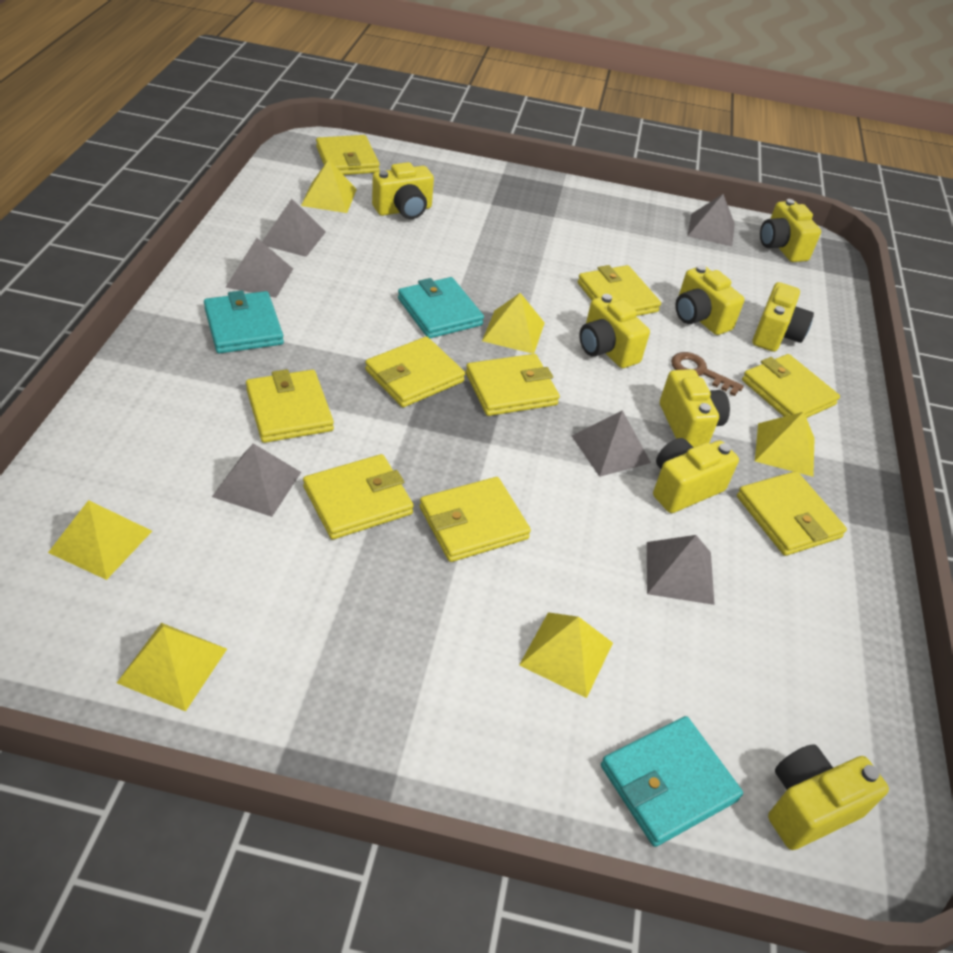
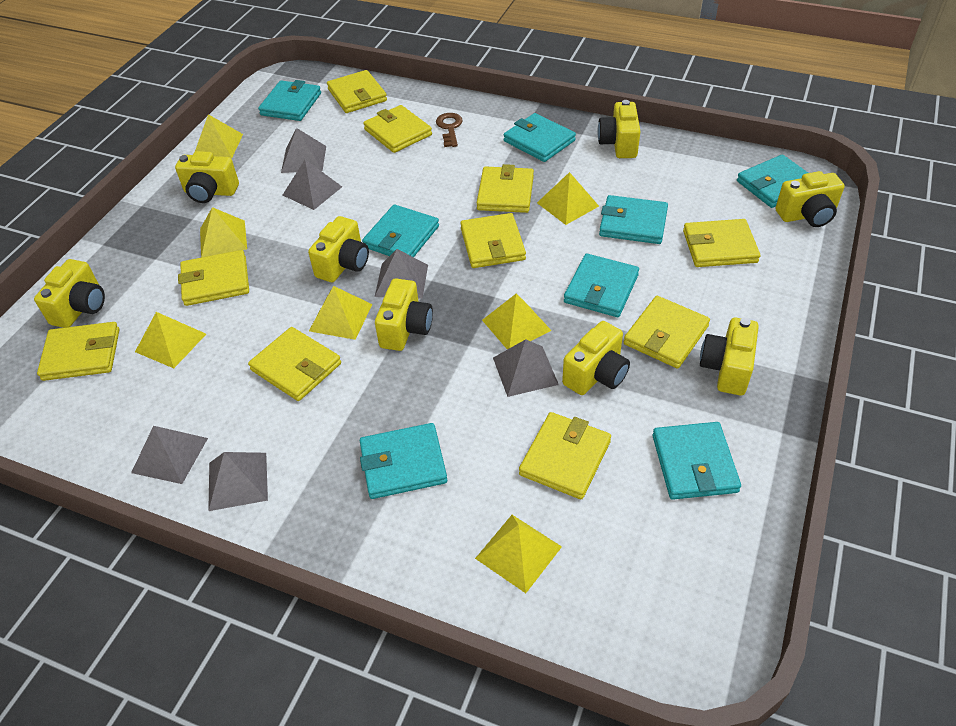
turquoise wallet: 3 -> 8
yellow pyramid: 6 -> 7
yellow wallet: 9 -> 10

